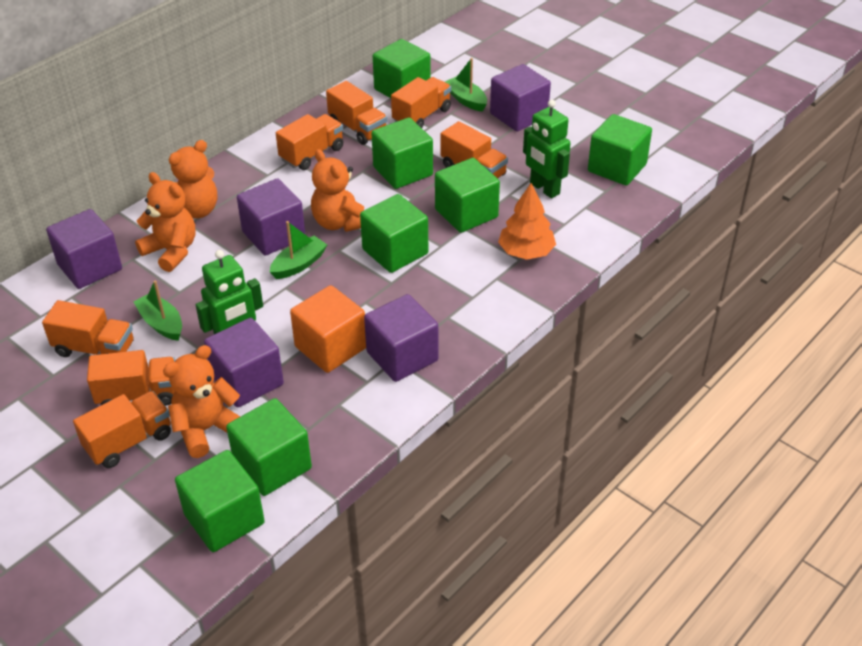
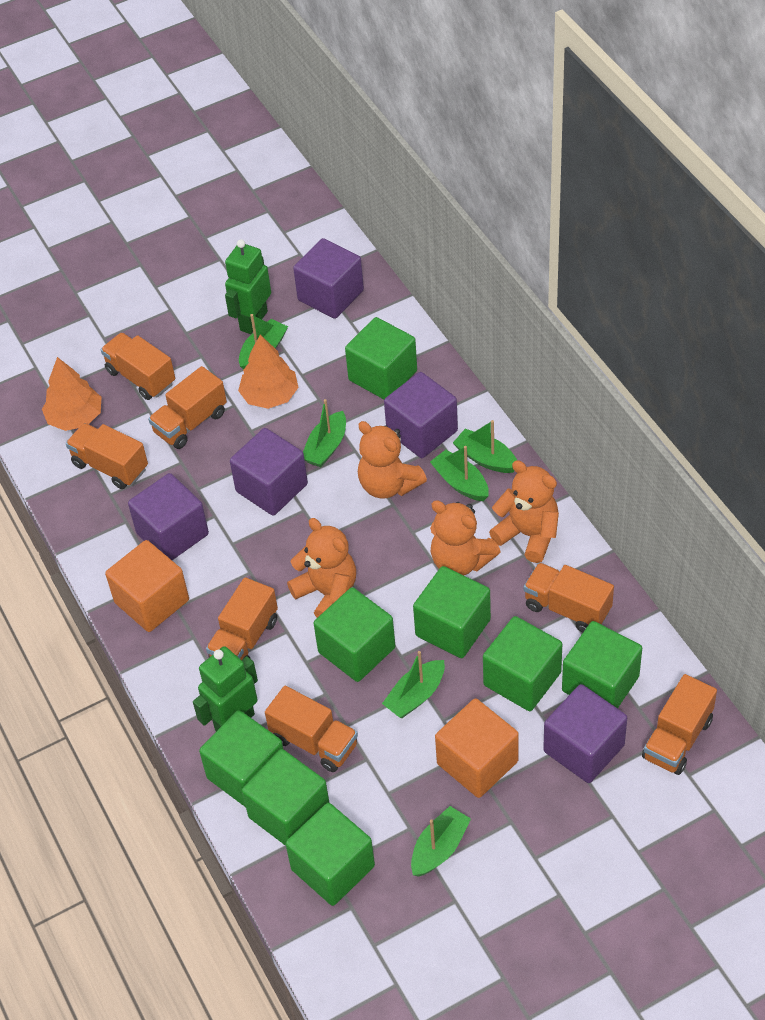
green boat: 3 -> 6
green cube: 7 -> 8
orange cube: 1 -> 2
orange tree: 1 -> 2

